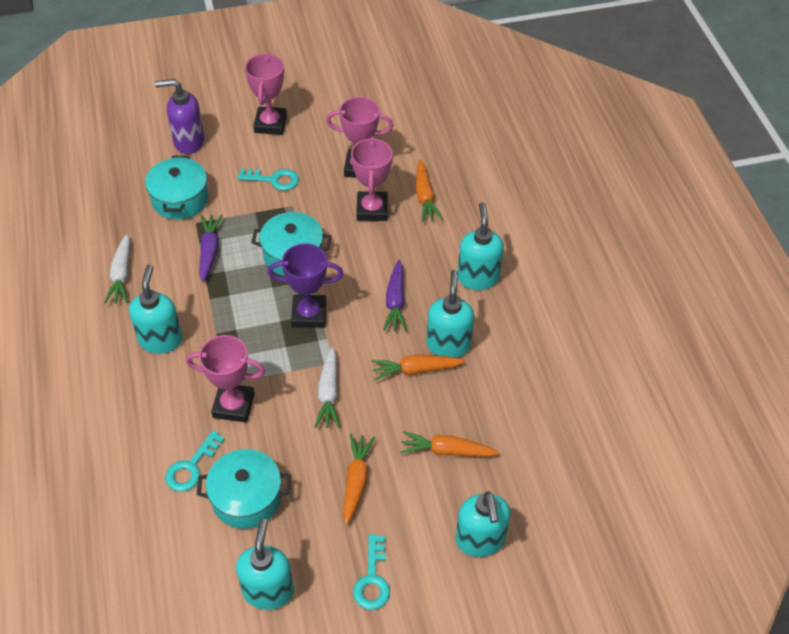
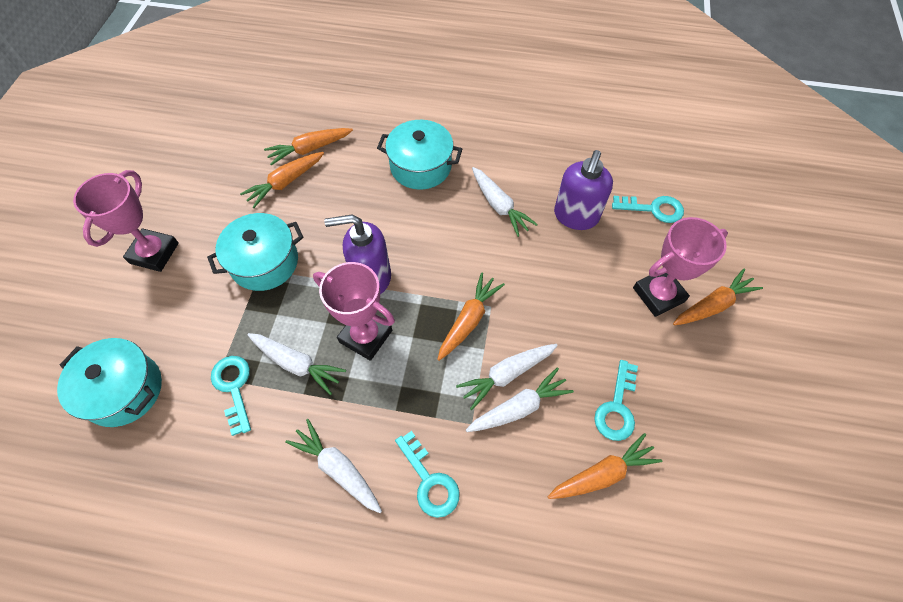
orange carrot: 4 -> 5
pink trophy: 4 -> 3
purple carrot: 2 -> 0
purple soap dispenser: 1 -> 2
purple trophy: 1 -> 0
turquoise key: 3 -> 4
turquoise soap dispenser: 5 -> 0
white carrot: 2 -> 5

